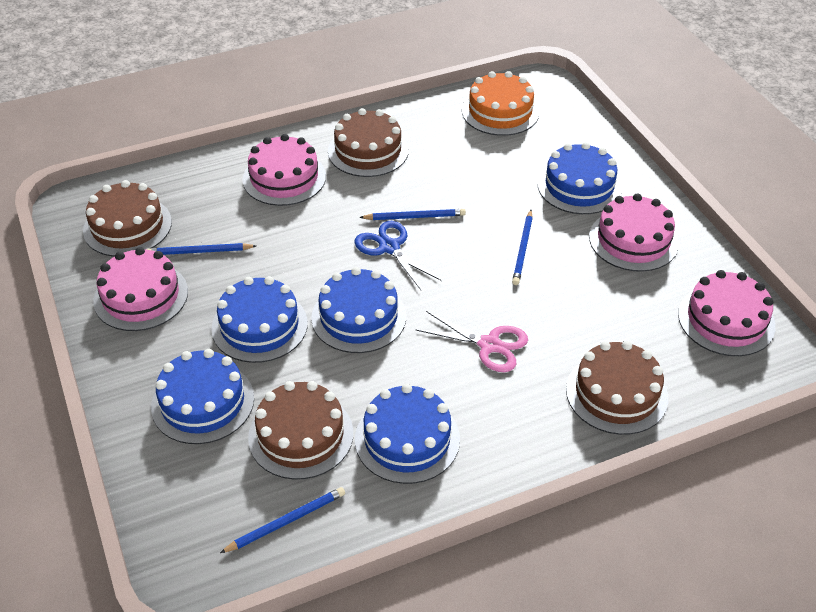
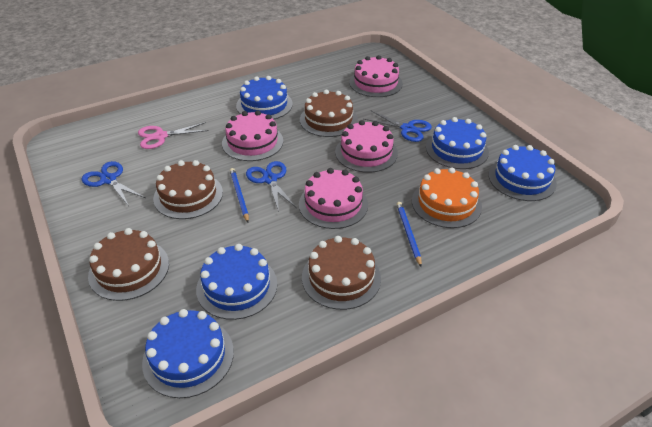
blue pencil: 4 -> 2
blue scissors: 1 -> 3

